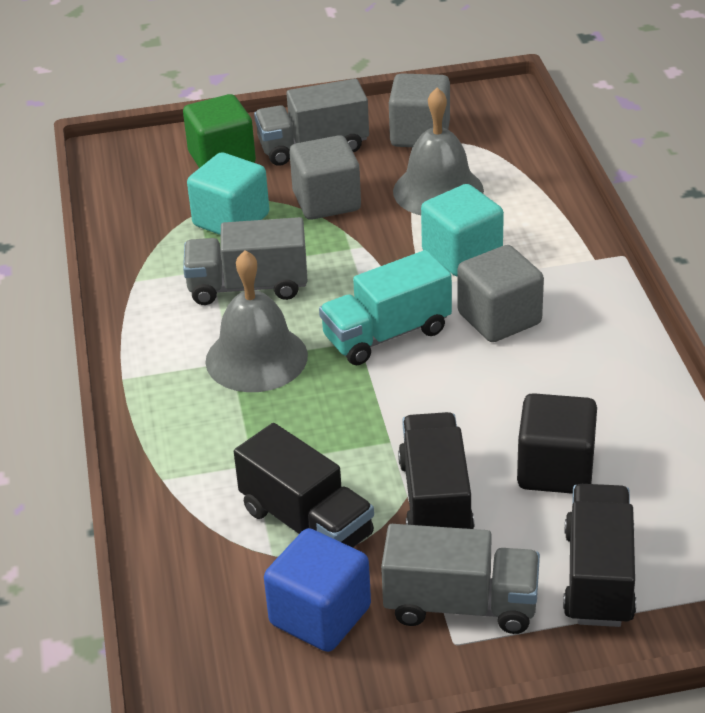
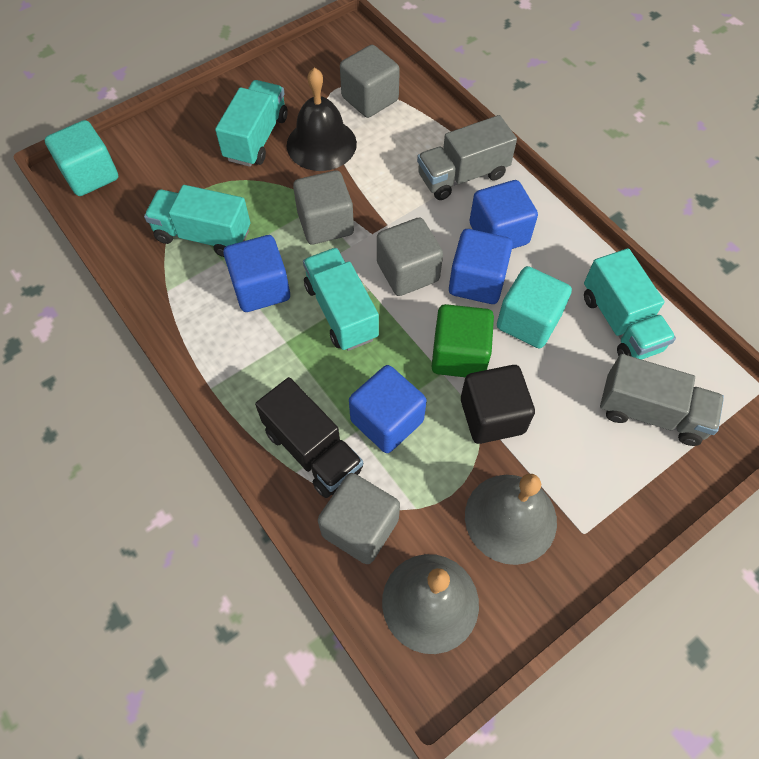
black bell: 0 -> 1
black truck: 3 -> 1
blue cube: 1 -> 4
grey cube: 3 -> 4
grey truck: 3 -> 2
turquoise truck: 1 -> 4

